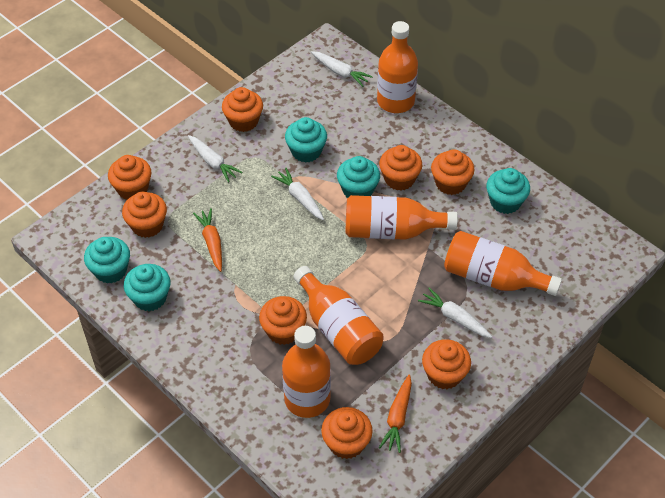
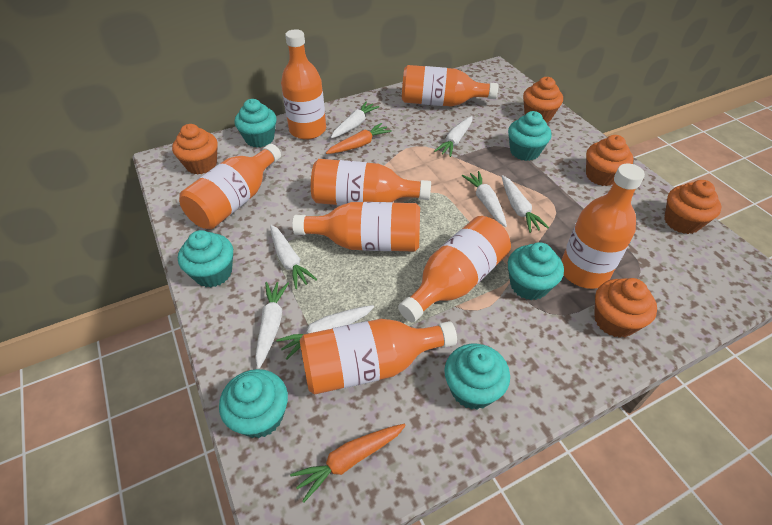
orange bottle: 5 -> 8
orange cupcake: 8 -> 5
turquoise cupcake: 5 -> 6
white carrot: 4 -> 7

